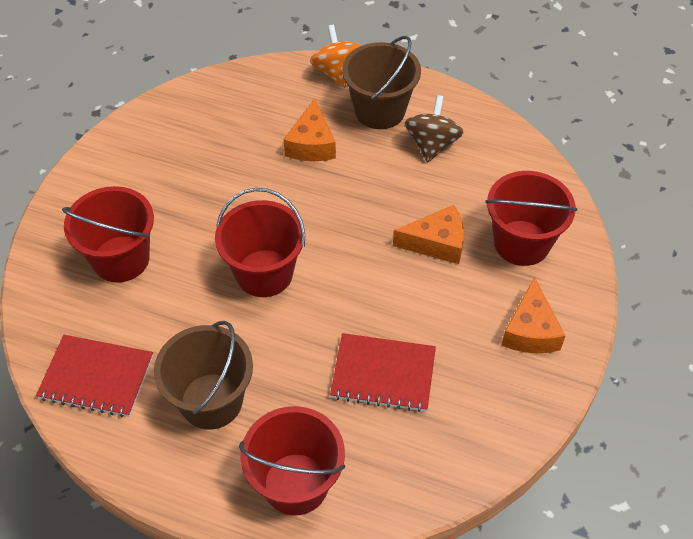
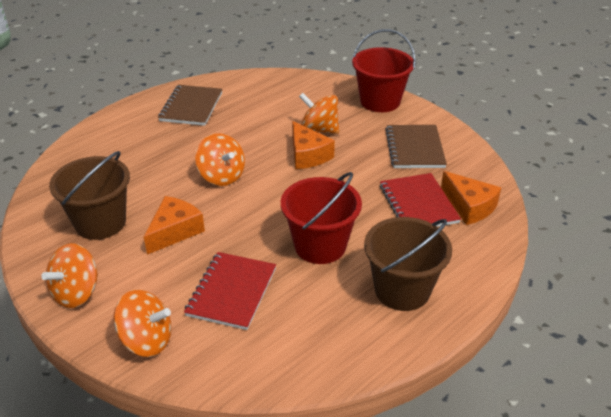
brown notebook: 0 -> 2
brown spinning top: 1 -> 0
orange spinning top: 1 -> 4
red bucket: 4 -> 2

